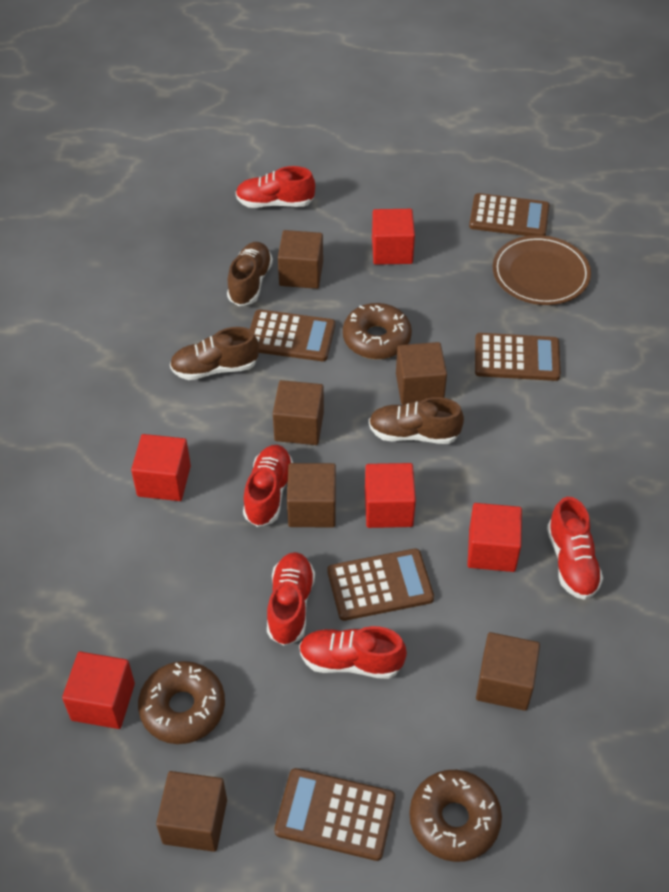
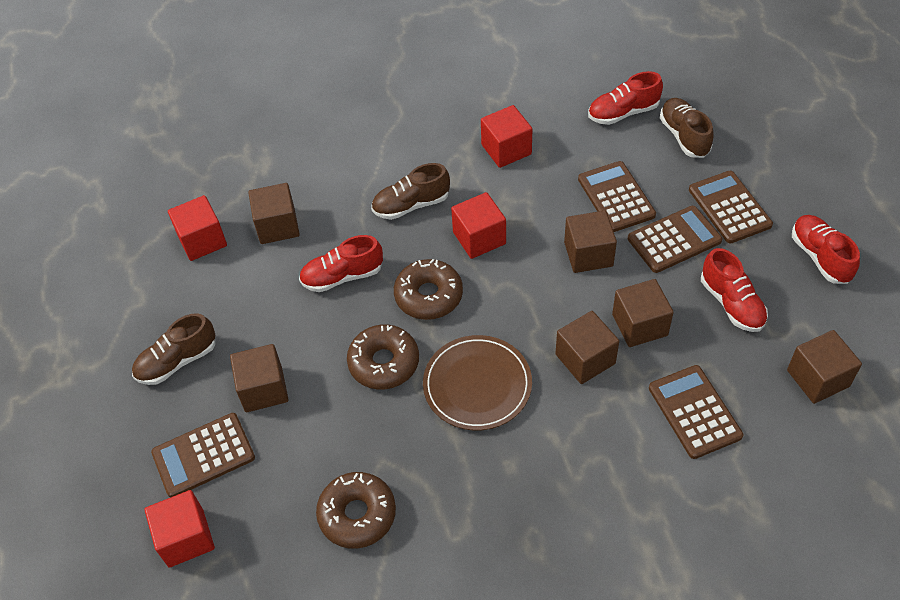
red cube: 5 -> 4
red shoe: 5 -> 4

